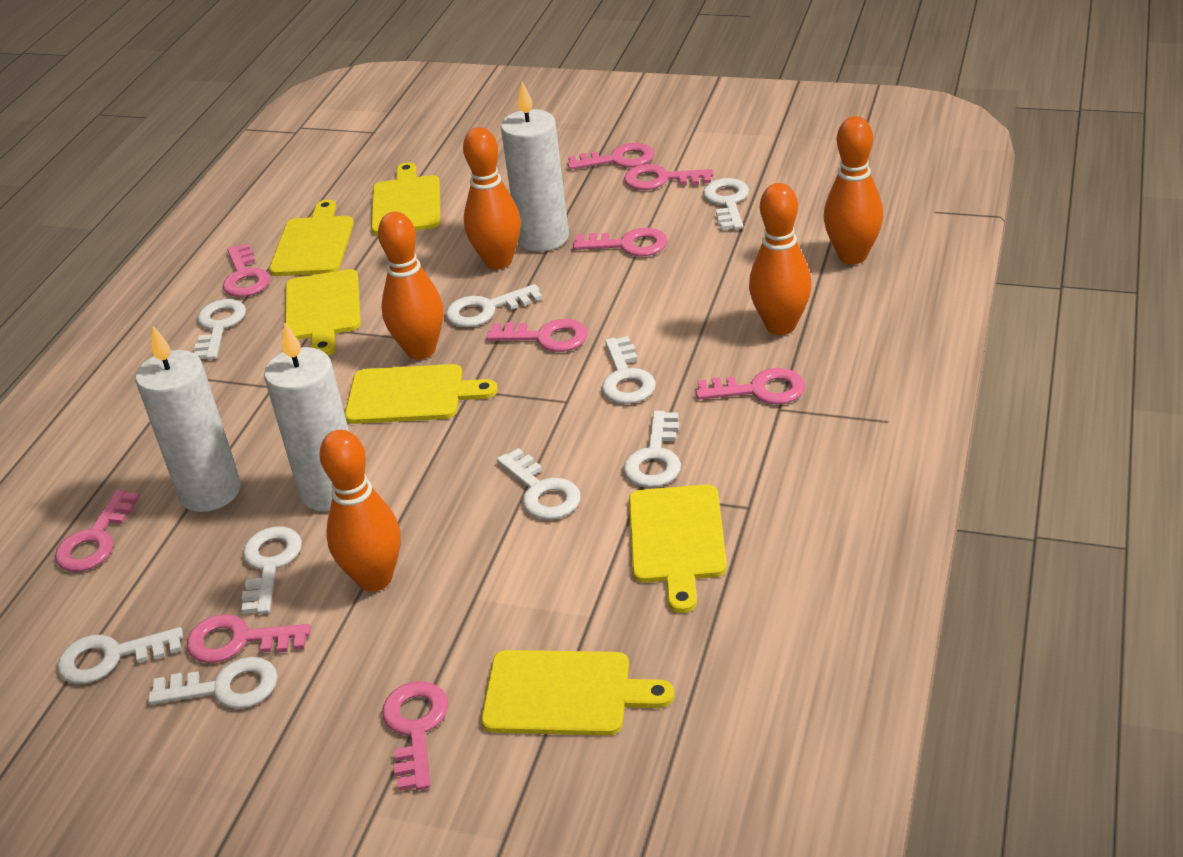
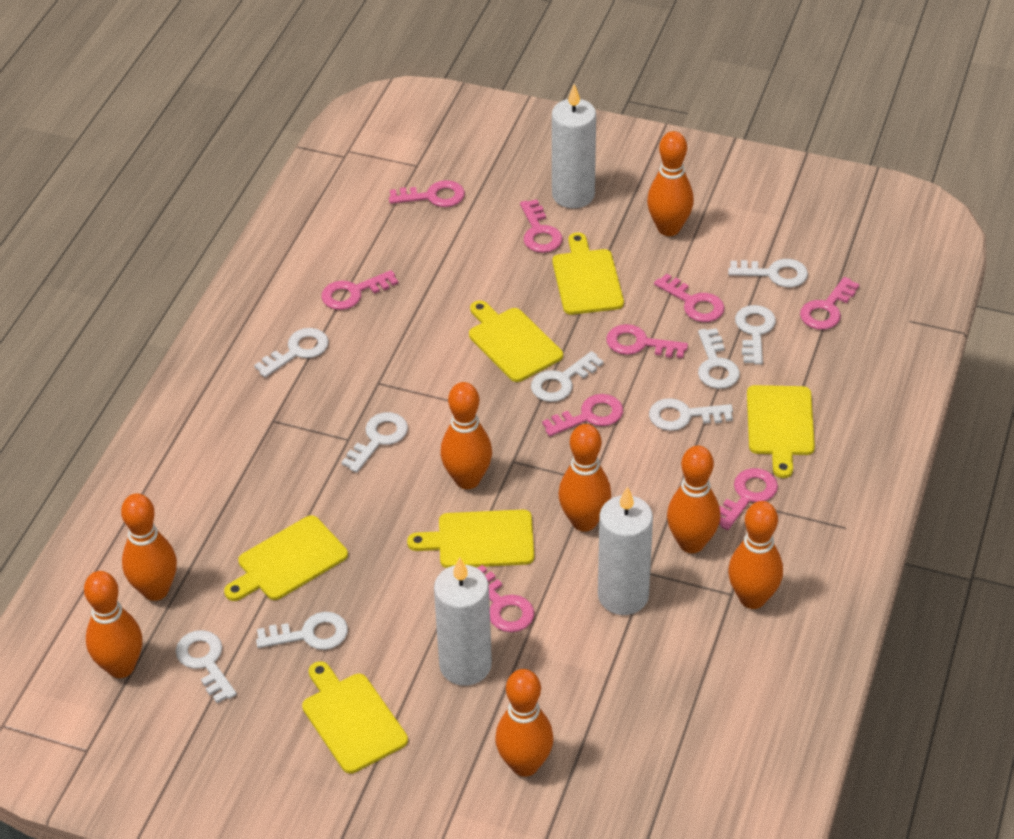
orange bowling pin: 5 -> 8

